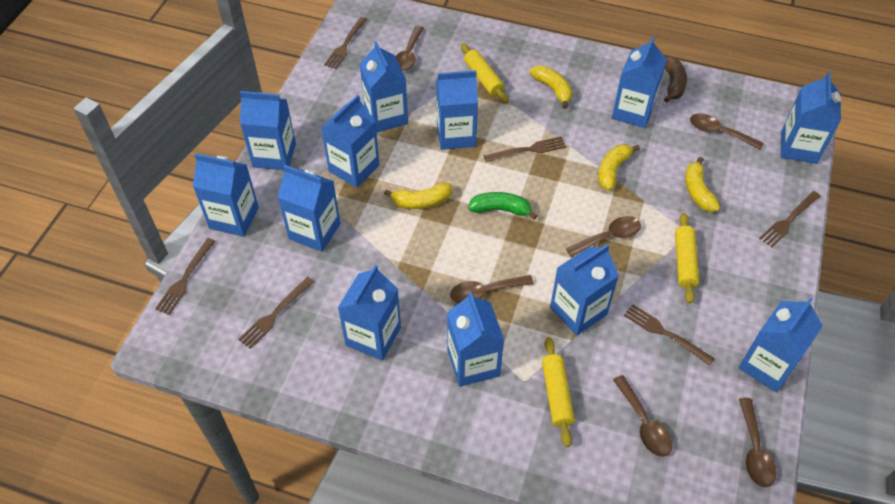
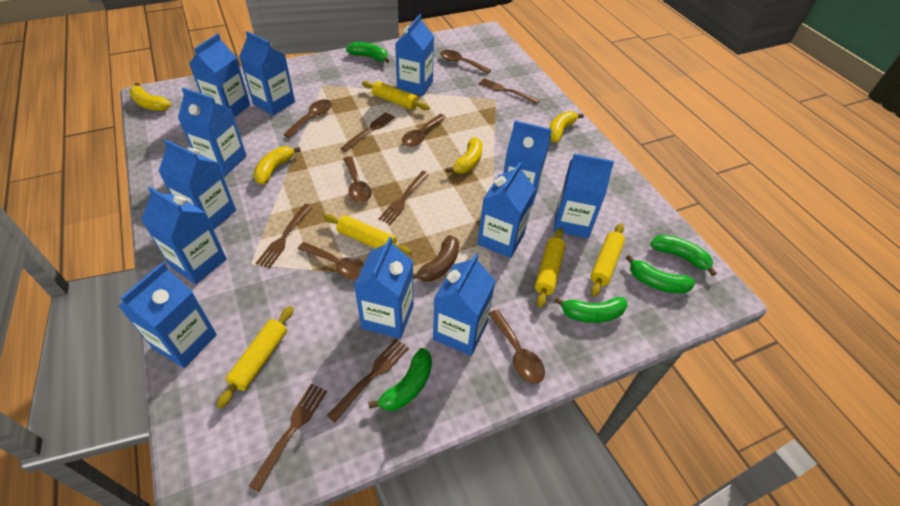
green banana: 1 -> 5
yellow rolling pin: 3 -> 5

